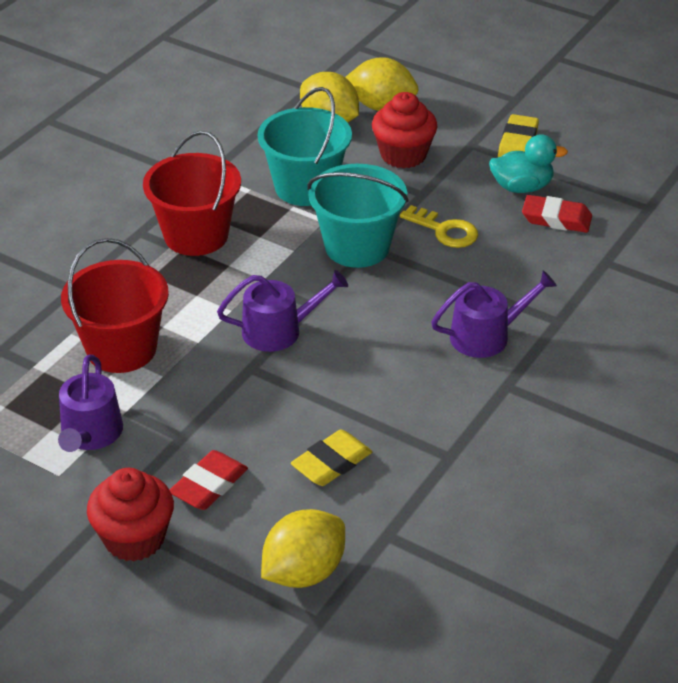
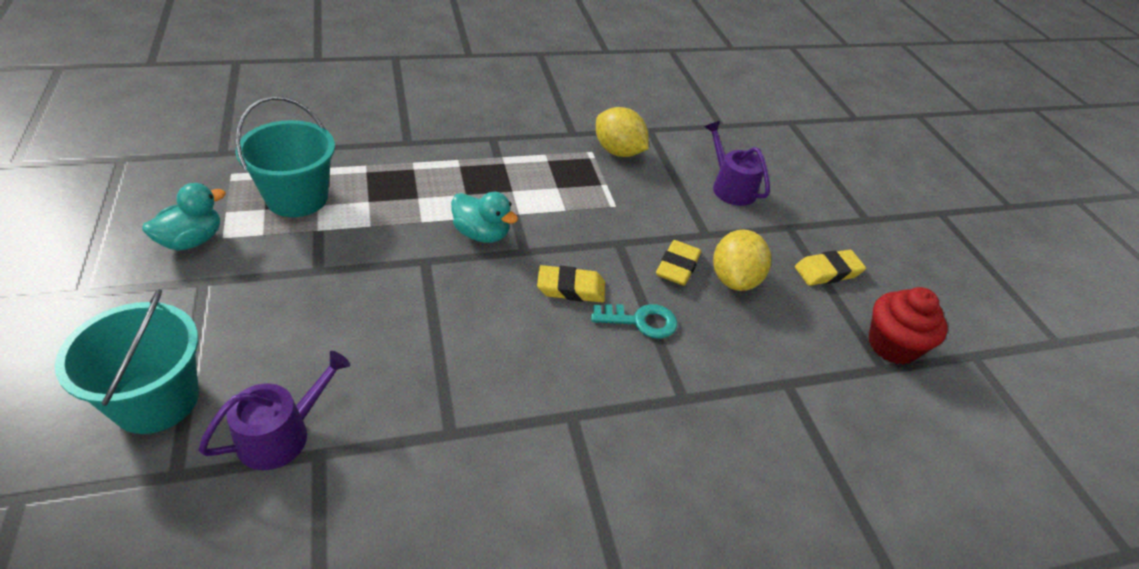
purple watering can: 3 -> 2
red bucket: 2 -> 0
red cupcake: 2 -> 1
red eraser: 2 -> 0
turquoise duck: 1 -> 2
turquoise key: 0 -> 1
yellow eraser: 2 -> 3
yellow key: 1 -> 0
yellow lemon: 3 -> 2

